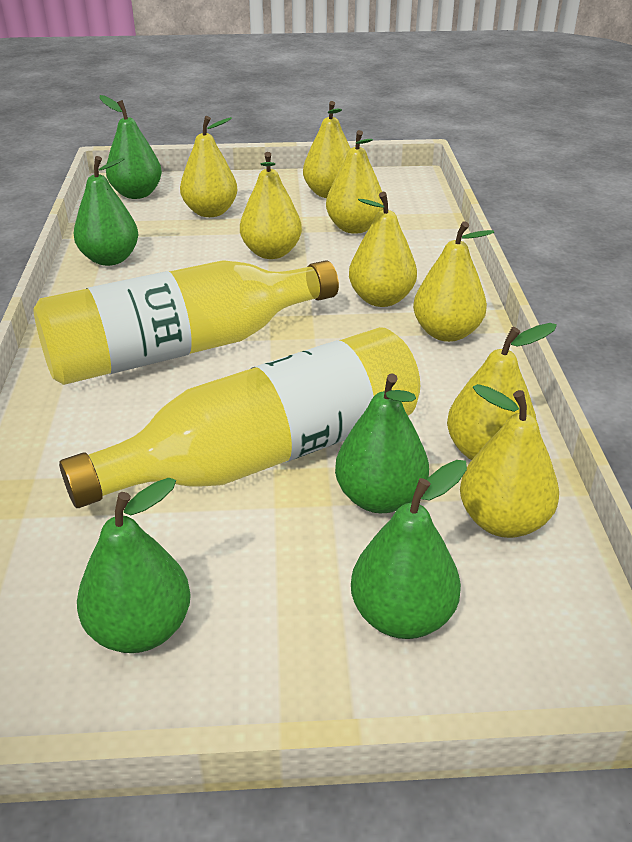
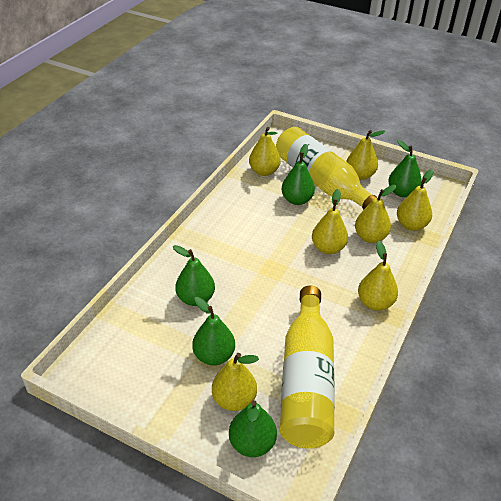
yellow pear: 8 -> 7

